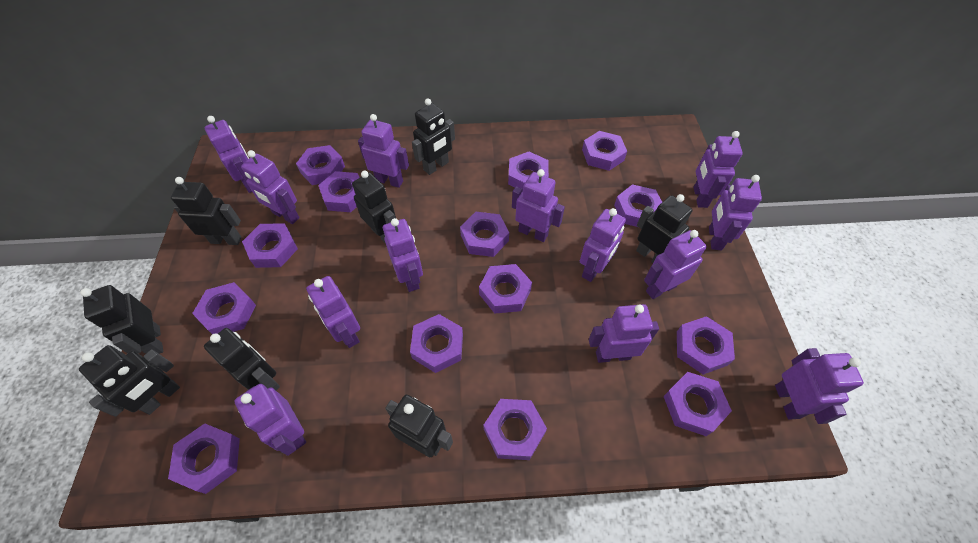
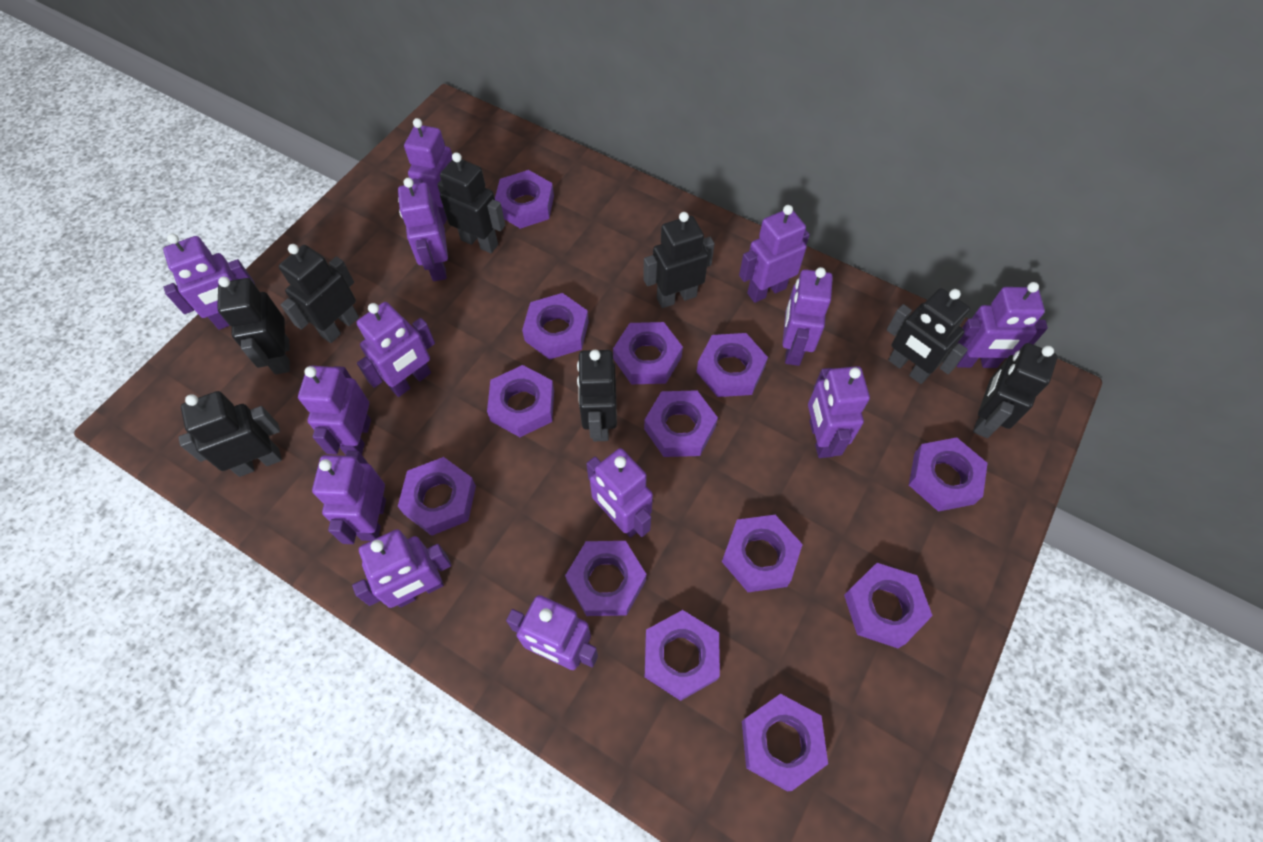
purple nut: 14 -> 13

